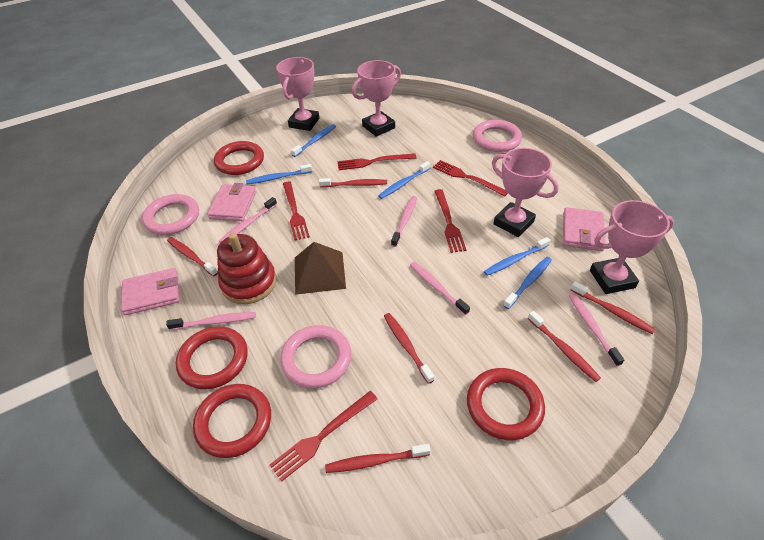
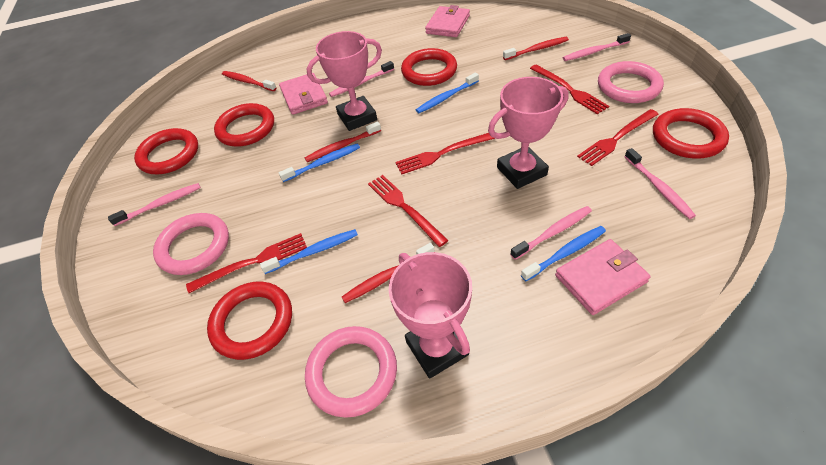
blue toothbrush: 5 -> 4
brown pyramid: 1 -> 0
pink trophy: 4 -> 3
red ring: 4 -> 5
red stacking toy: 1 -> 0
red toothbrush: 6 -> 4

